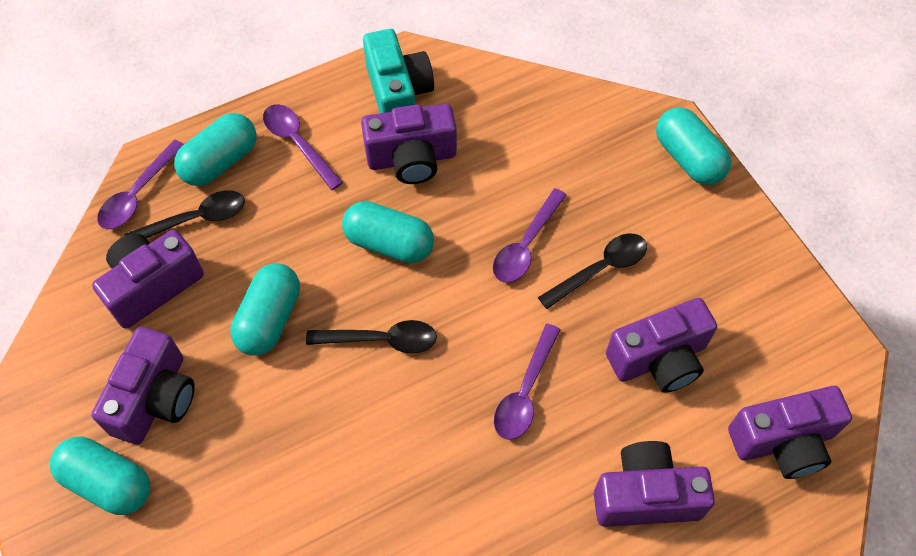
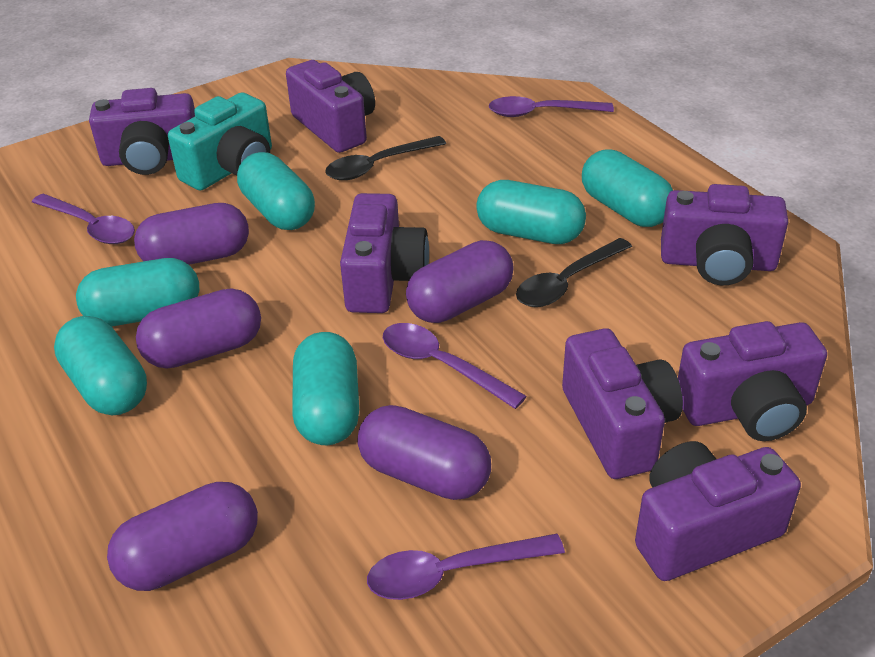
black spoon: 3 -> 2
purple camera: 6 -> 7
purple capsule: 0 -> 5
turquoise capsule: 5 -> 6

